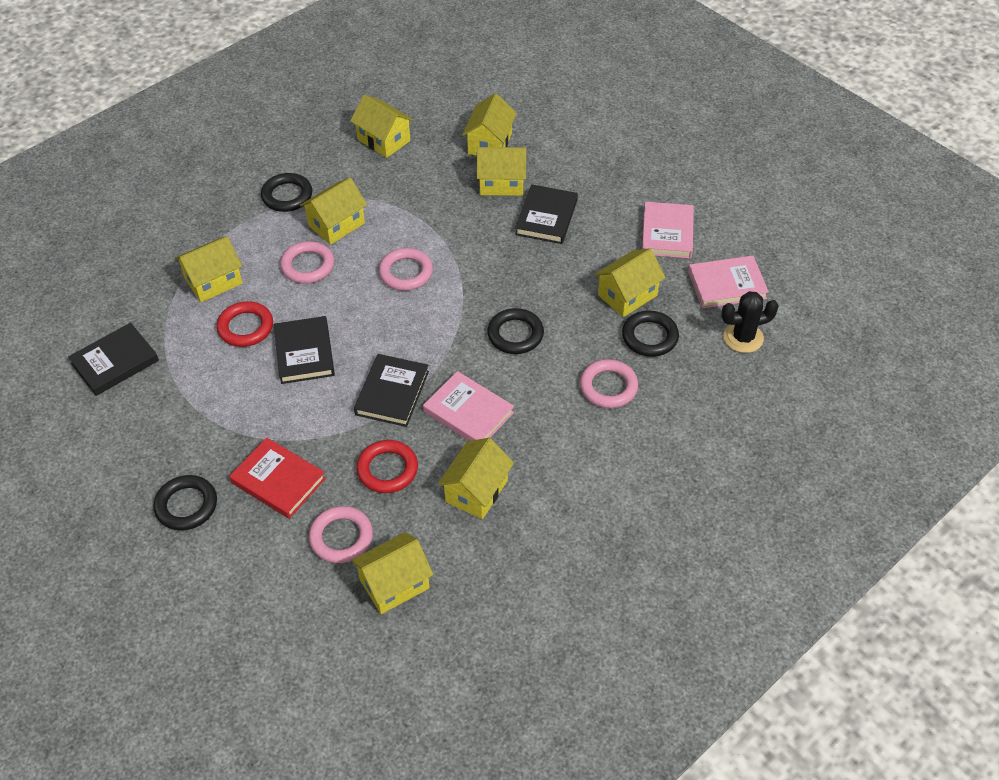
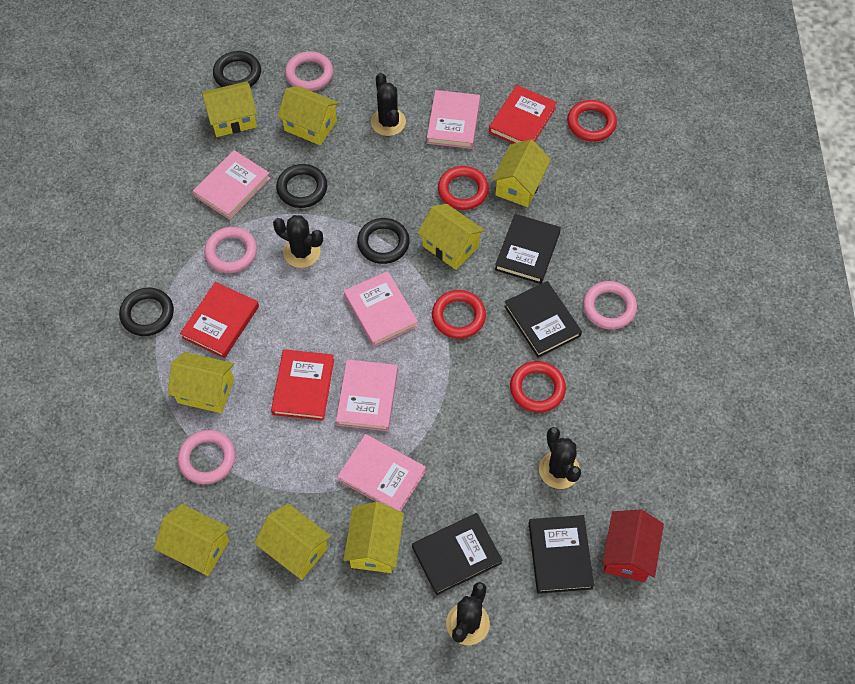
black cactus: 1 -> 4
pink book: 3 -> 5
red book: 1 -> 3
red house: 0 -> 1
red ring: 2 -> 4

